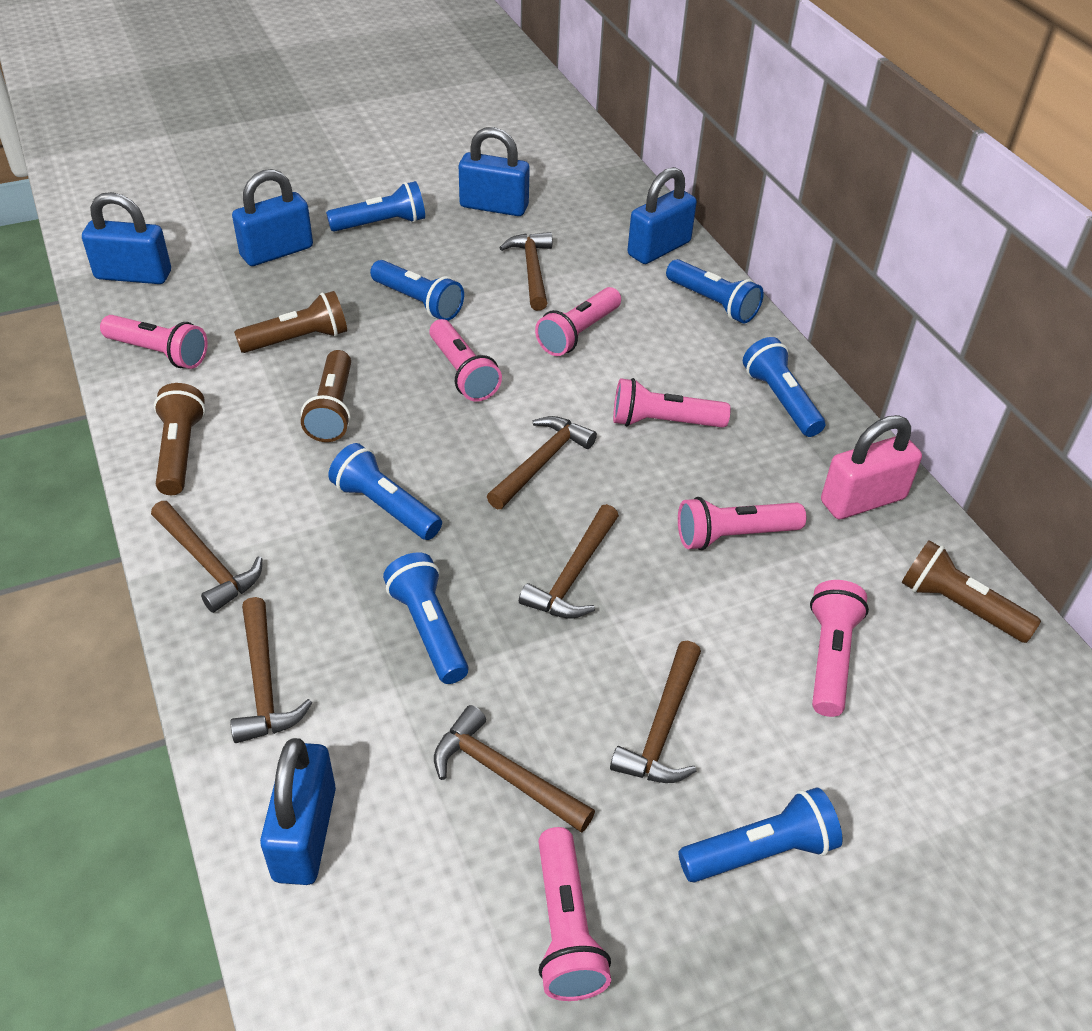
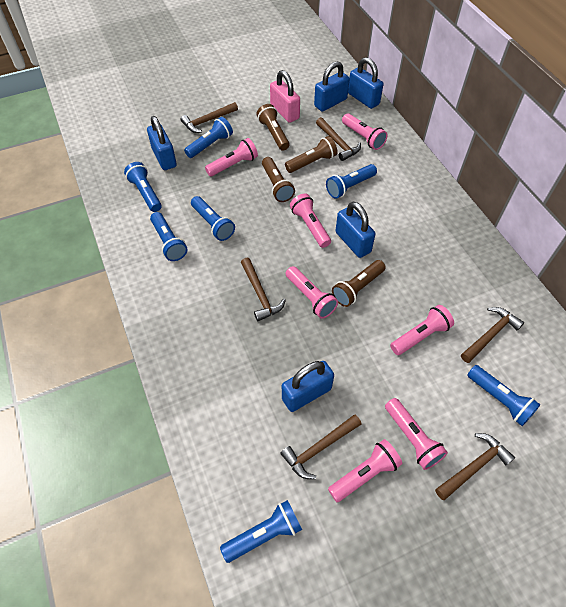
brown hammer: 7 -> 6

